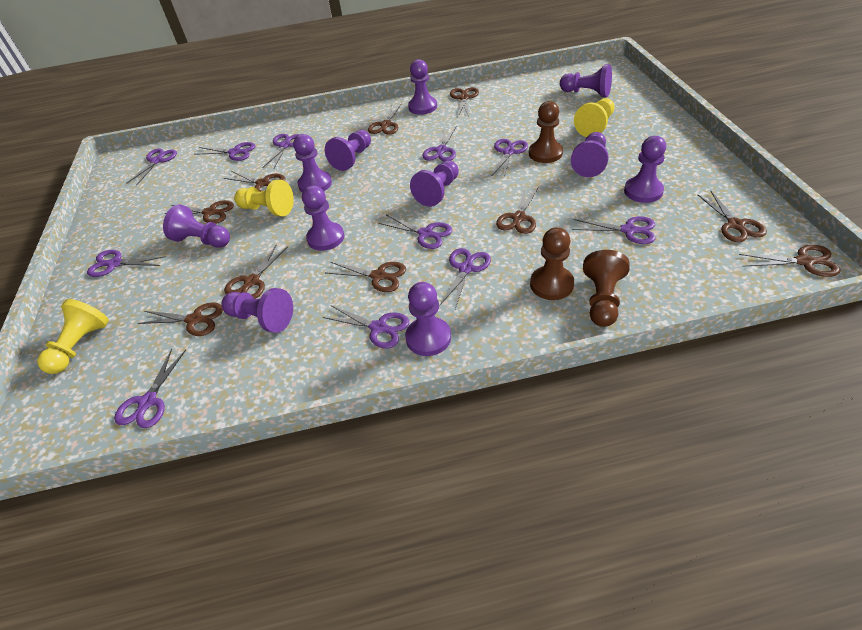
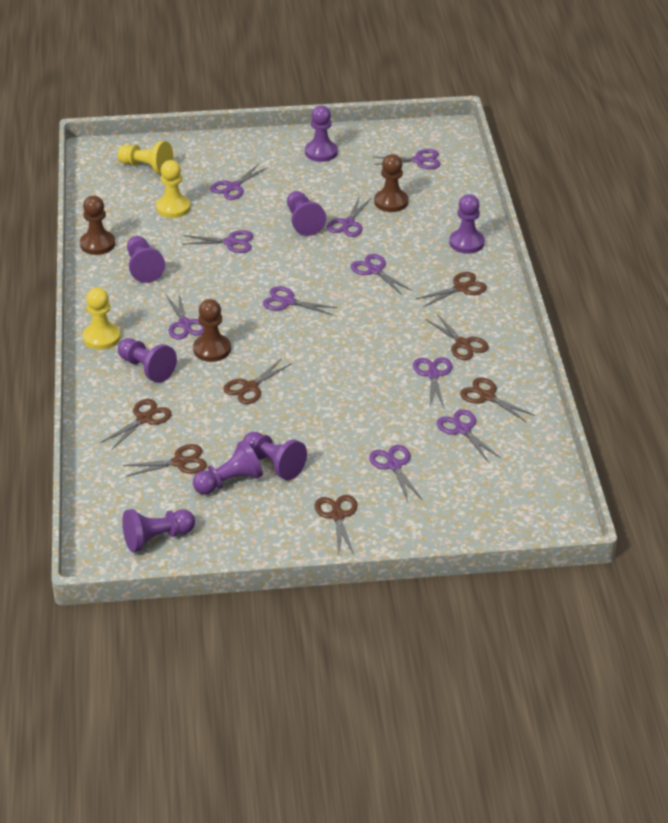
brown scissors: 10 -> 7
purple pawn: 11 -> 8
purple scissors: 11 -> 10

